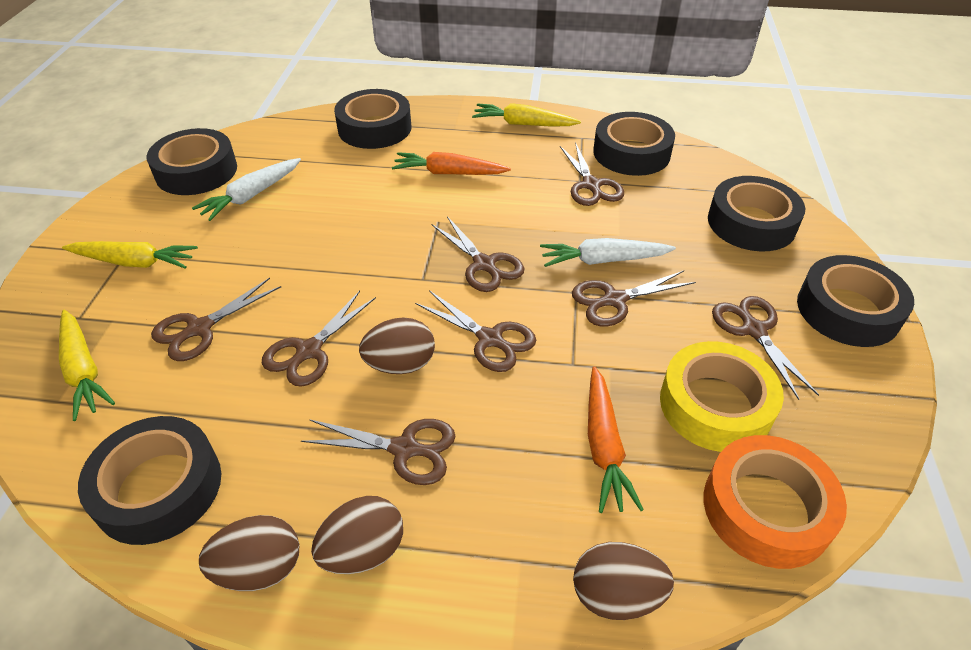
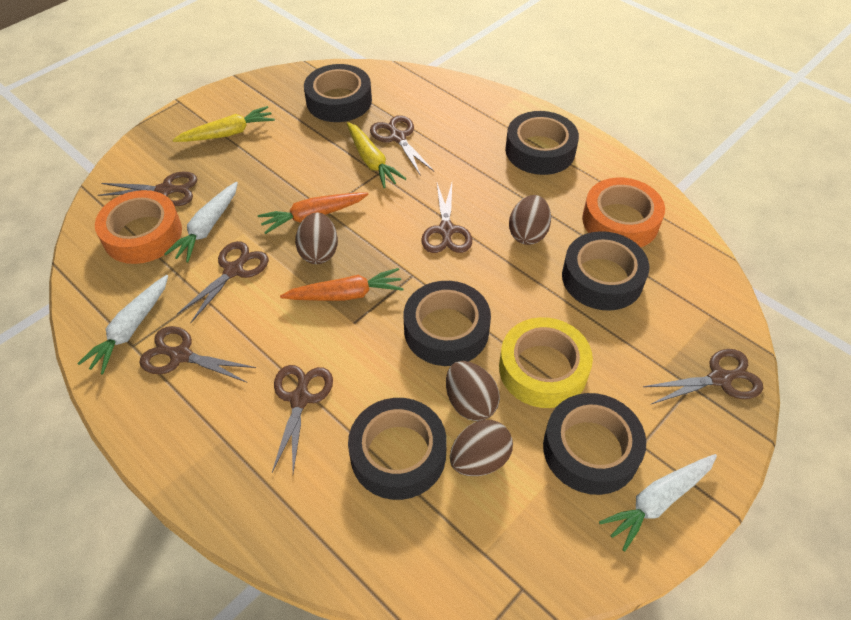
brown scissors: 8 -> 7
orange tape: 1 -> 2
white carrot: 2 -> 3
yellow carrot: 3 -> 2

